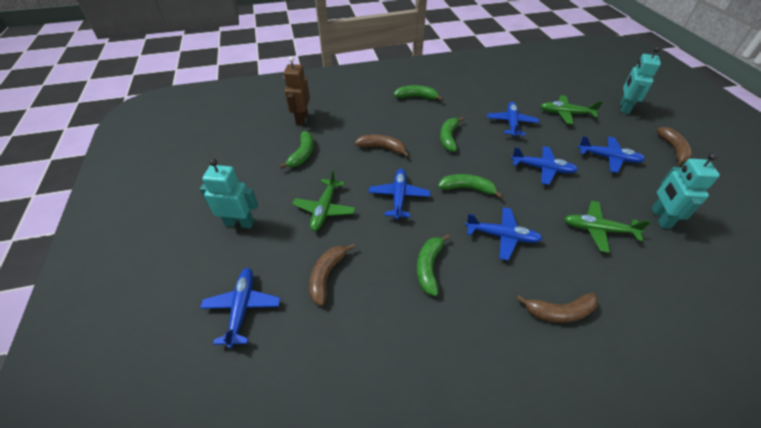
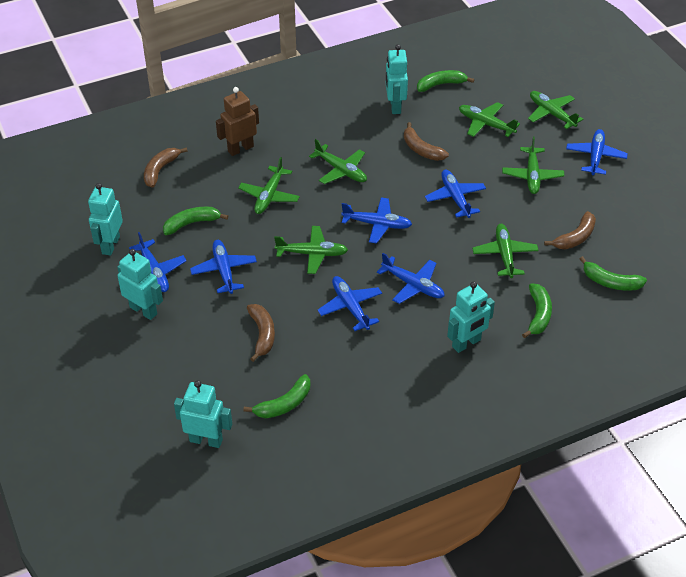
blue plane: 6 -> 7
green plane: 3 -> 7
turquoise robot: 3 -> 5

